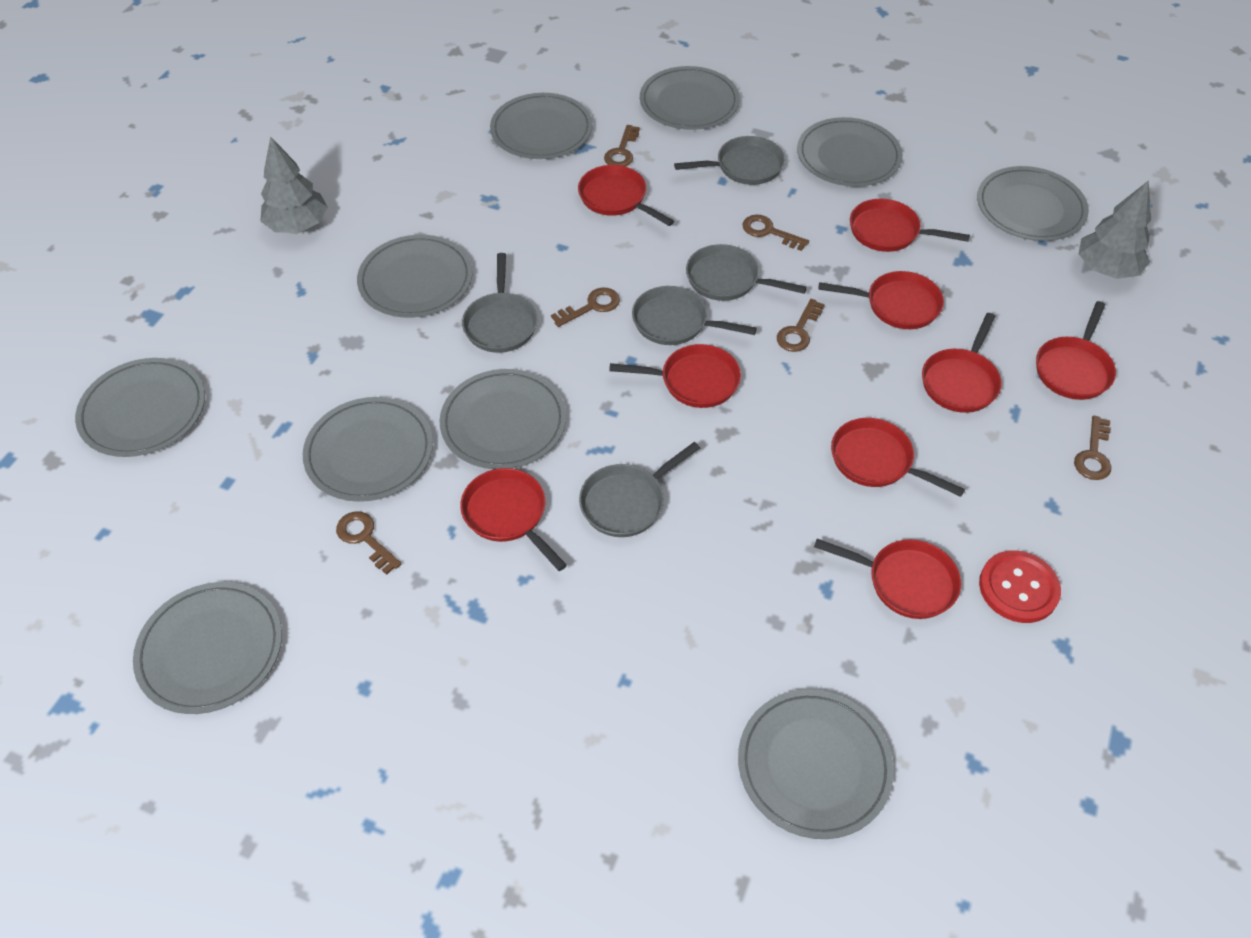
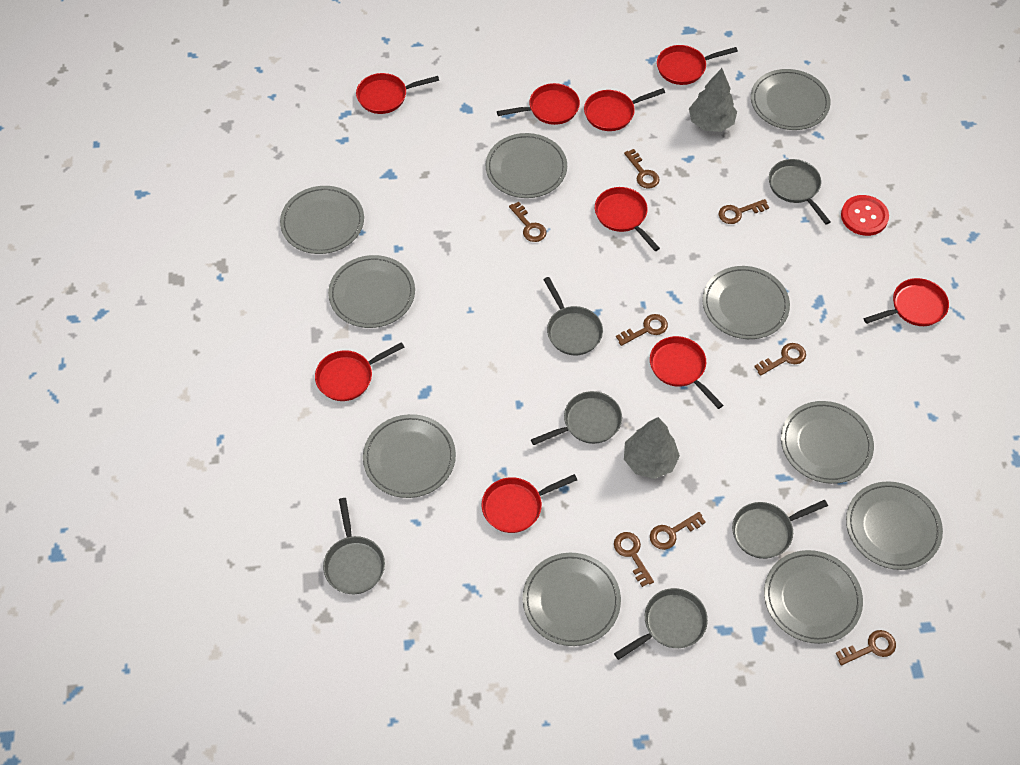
brown key: 6 -> 8
grey pan: 5 -> 6

